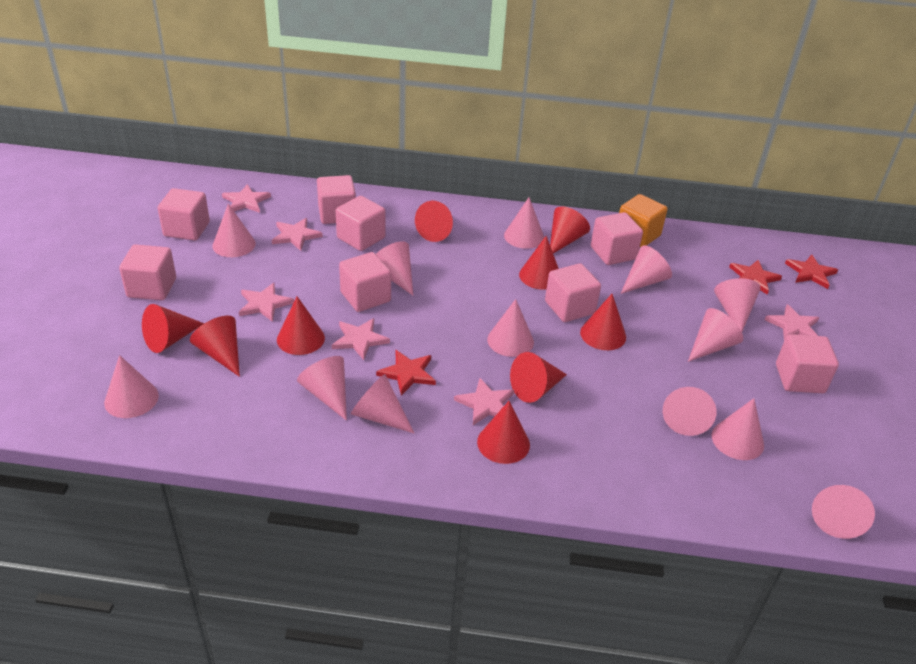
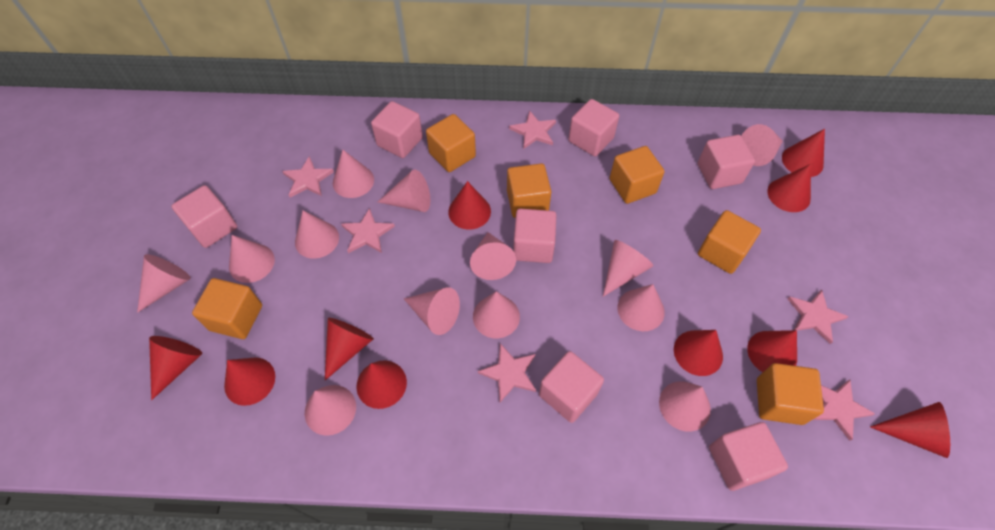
orange cube: 1 -> 6
pink cube: 8 -> 7
red cone: 9 -> 10
red star: 3 -> 0

